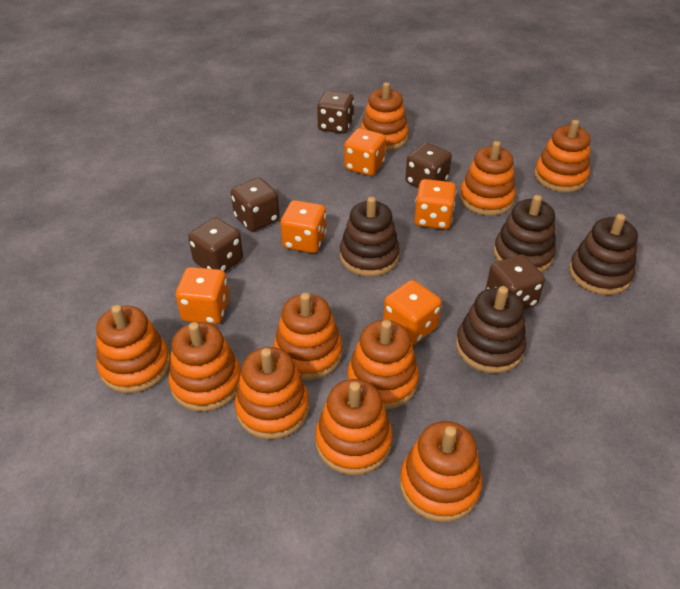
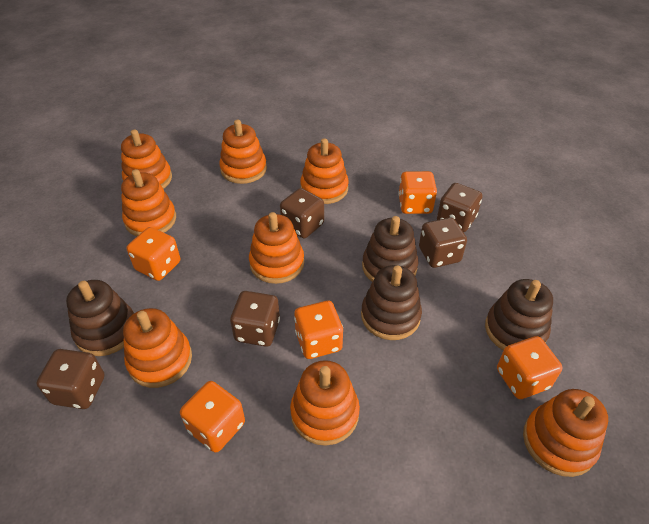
orange stacking toy: 10 -> 8

